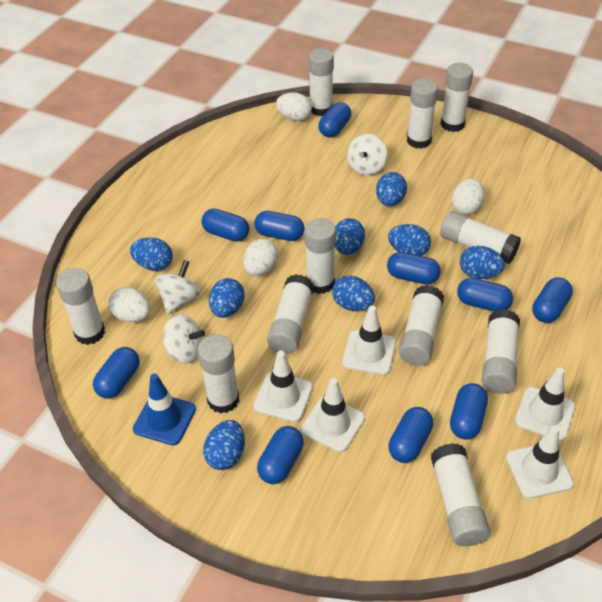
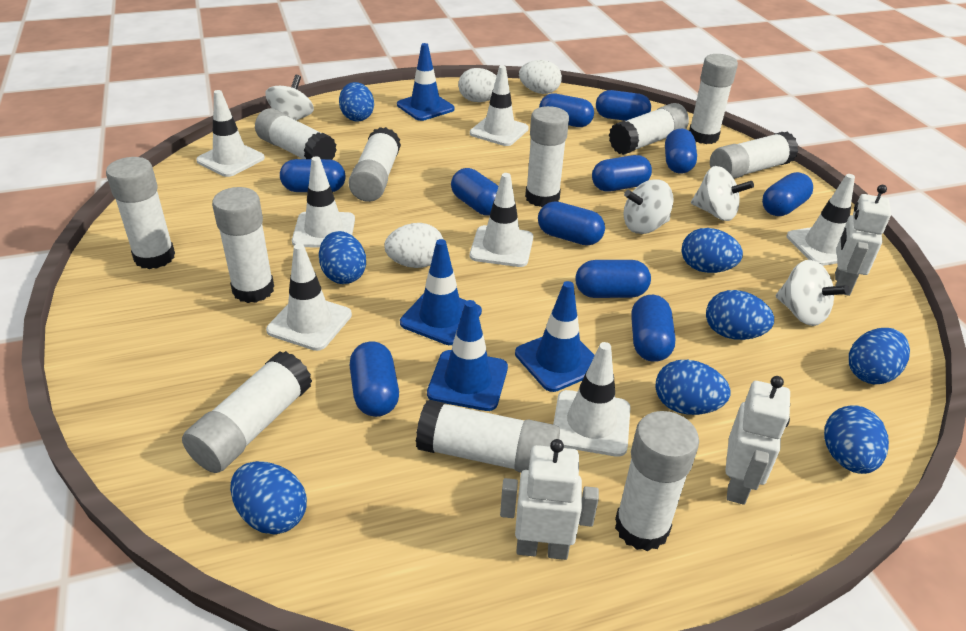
blue capsule: 10 -> 11
blue traffic cone: 1 -> 4
white egg: 4 -> 3
white robot: 0 -> 3
white spinning top: 3 -> 4
white traffic cone: 5 -> 7

